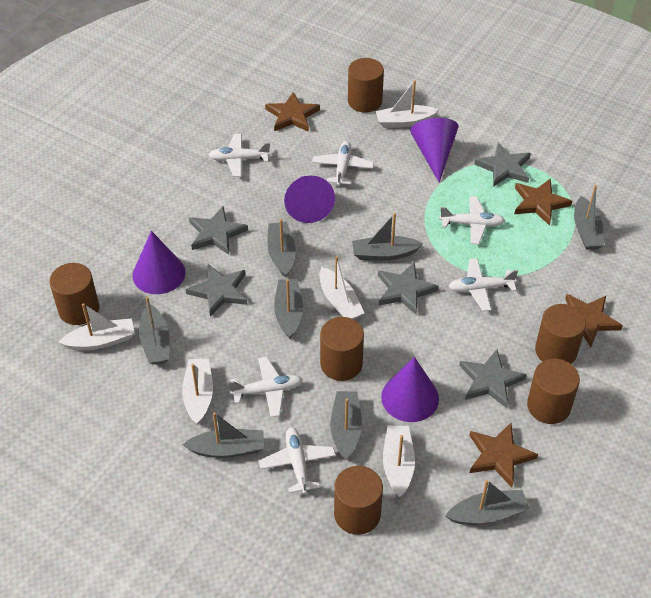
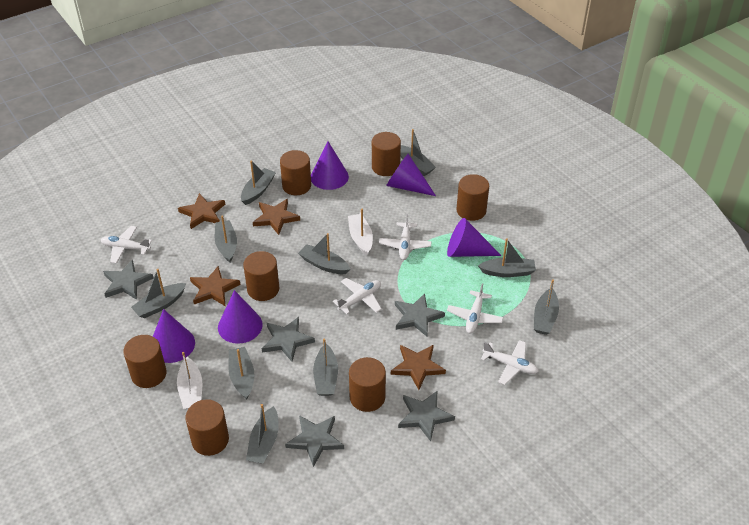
brown cylinder: 6 -> 7
grey boat: 8 -> 10
purple cone: 4 -> 5
white boat: 5 -> 2
white plane: 6 -> 5

